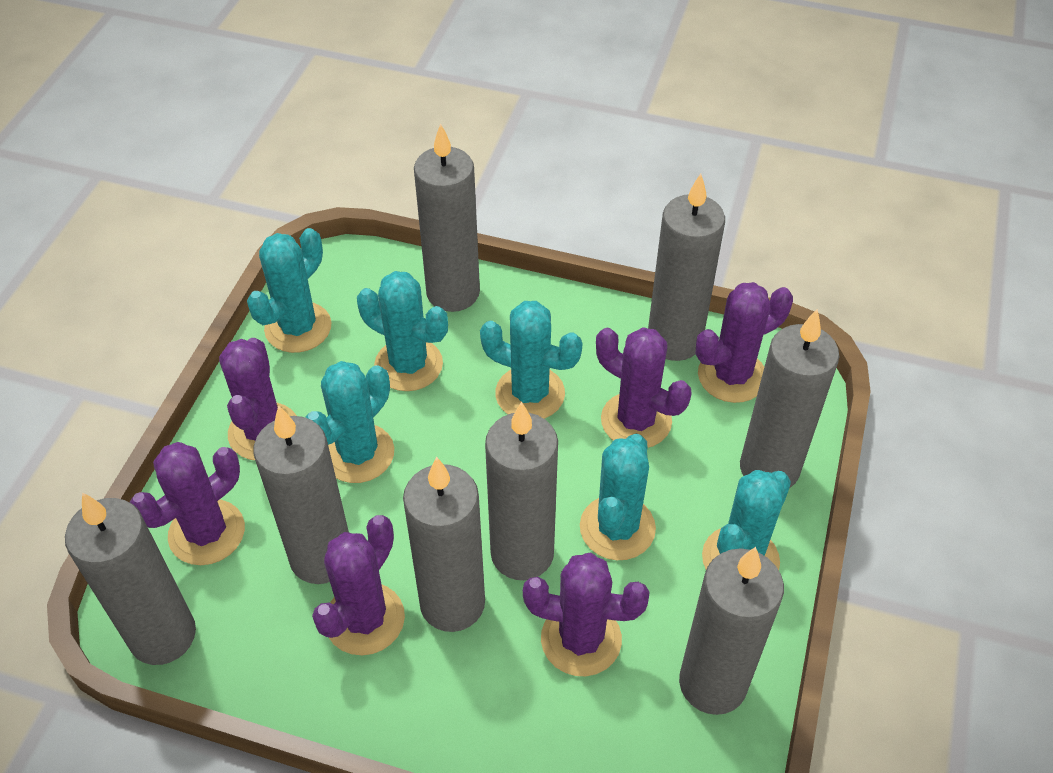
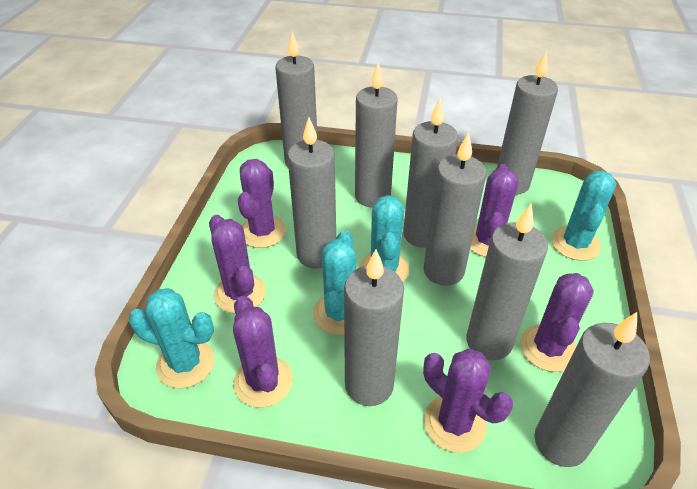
grey candle: 8 -> 9
turquoise cactus: 6 -> 4

